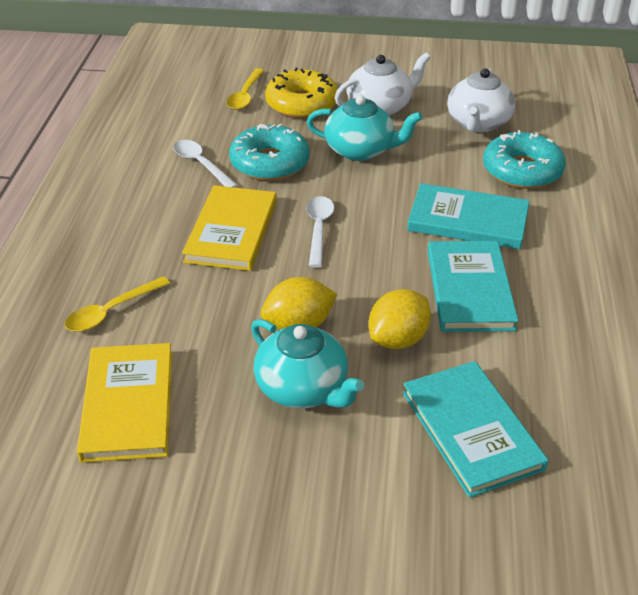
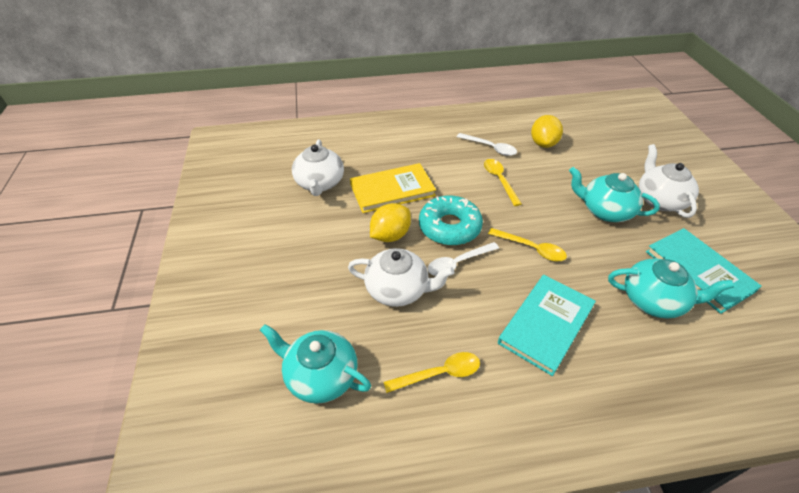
turquoise book: 3 -> 2
turquoise donut: 2 -> 1
turquoise teapot: 2 -> 3
white teapot: 2 -> 3
yellow book: 2 -> 1
yellow donut: 1 -> 0
yellow spoon: 2 -> 3

